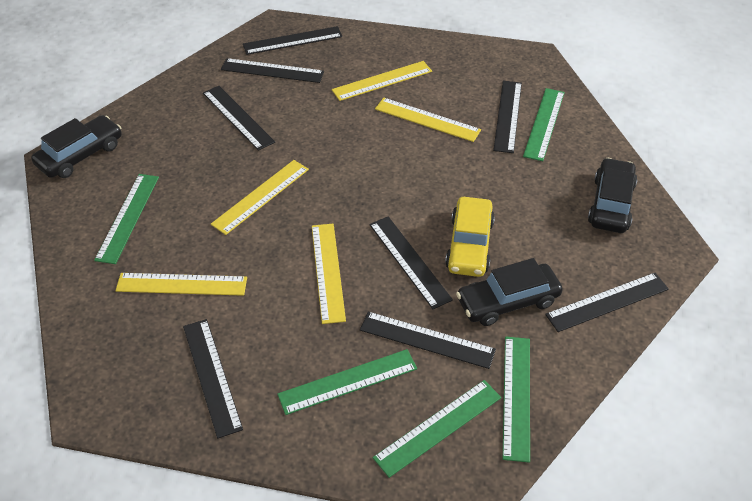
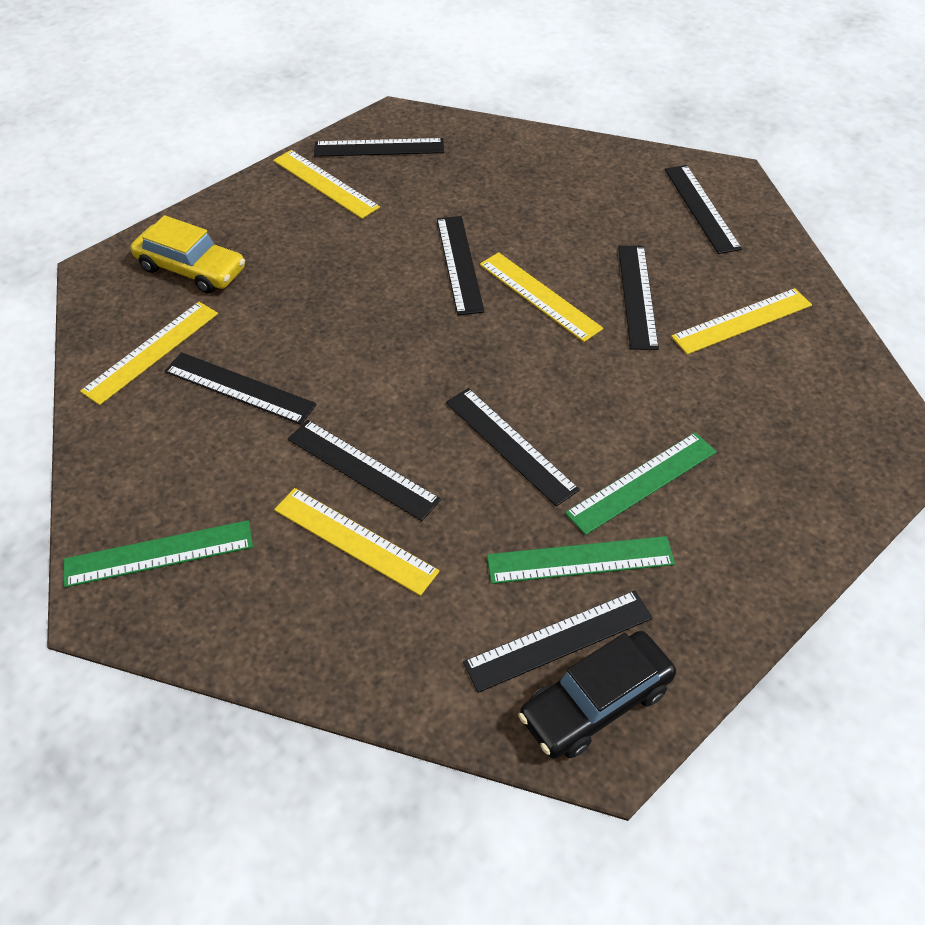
black car: 3 -> 1
green ruler: 5 -> 3

